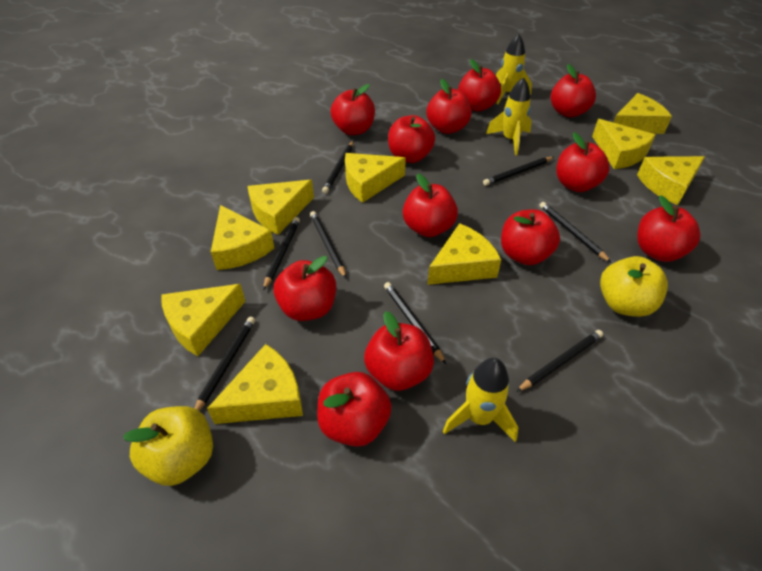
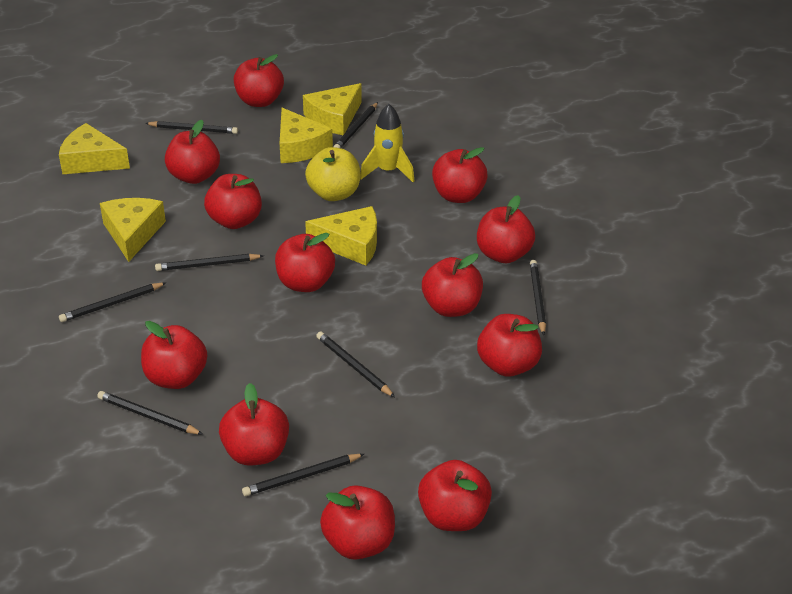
yellow apple: 2 -> 1
yellow cheese: 9 -> 5
yellow rocket: 3 -> 1

